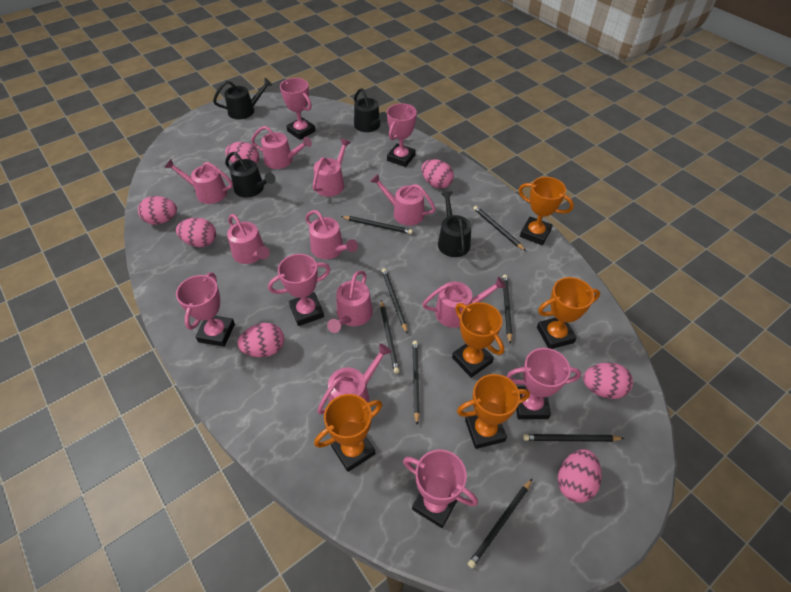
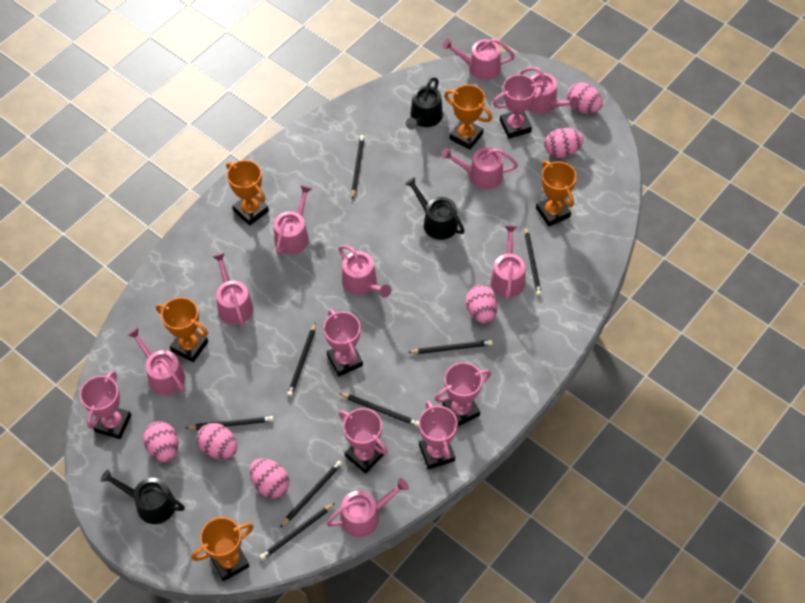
black watering can: 4 -> 3
pink egg: 7 -> 6

